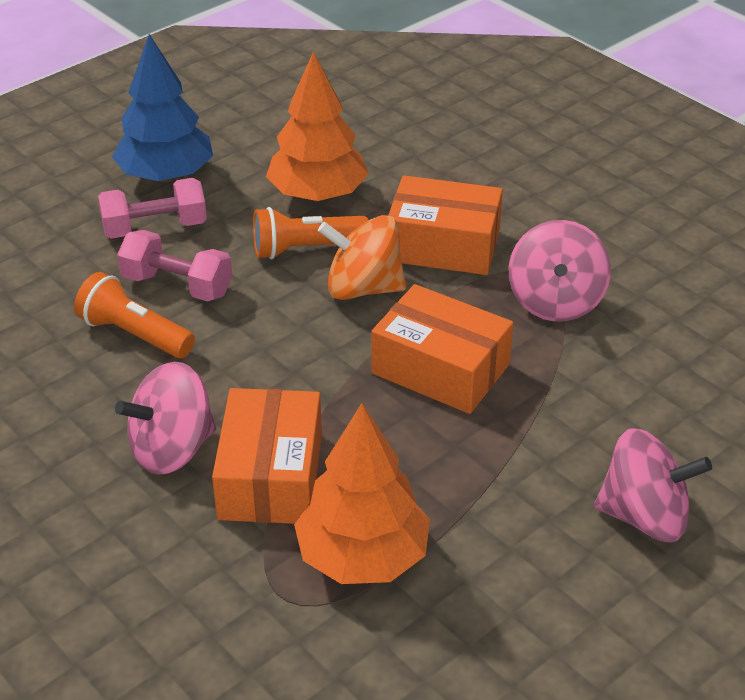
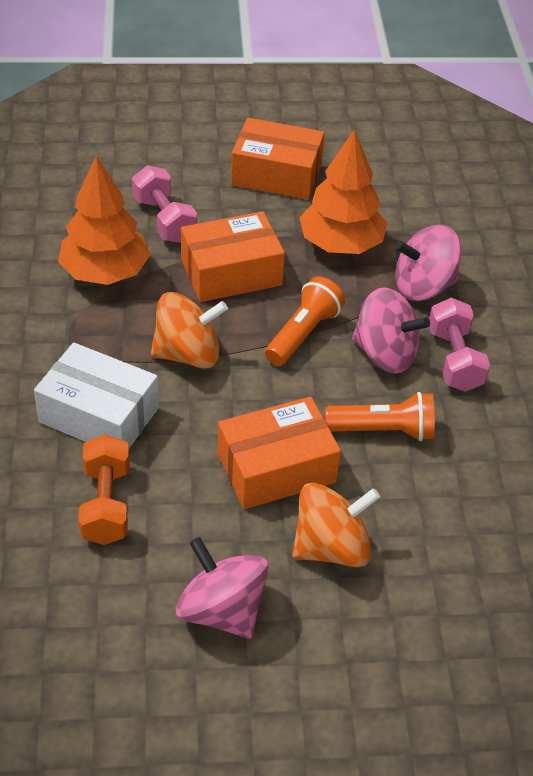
blue tree: 1 -> 0
orange dumbbell: 0 -> 1
orange spinning top: 1 -> 2
white box: 0 -> 1

